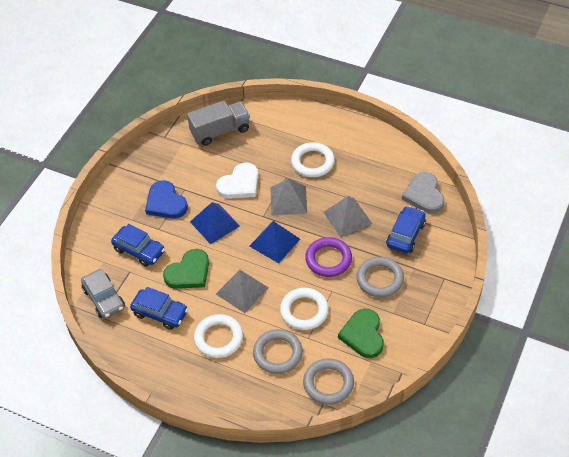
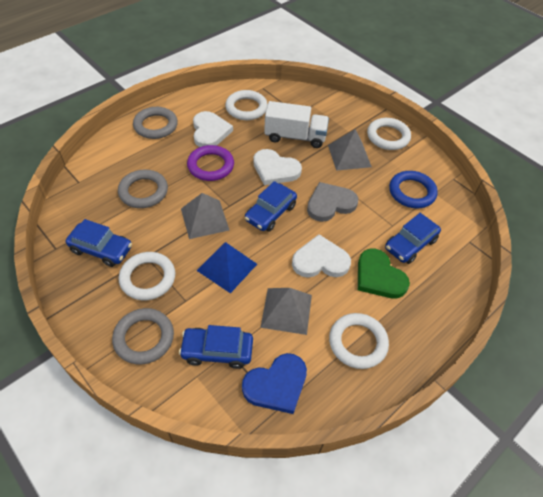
blue car: 3 -> 4
blue pyramid: 2 -> 1
blue ring: 0 -> 1
green heart: 2 -> 1
grey car: 1 -> 0
grey truck: 1 -> 0
white heart: 1 -> 3
white ring: 3 -> 4
white truck: 0 -> 1

